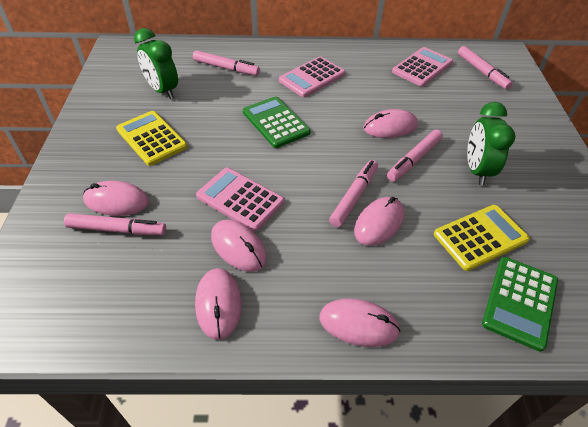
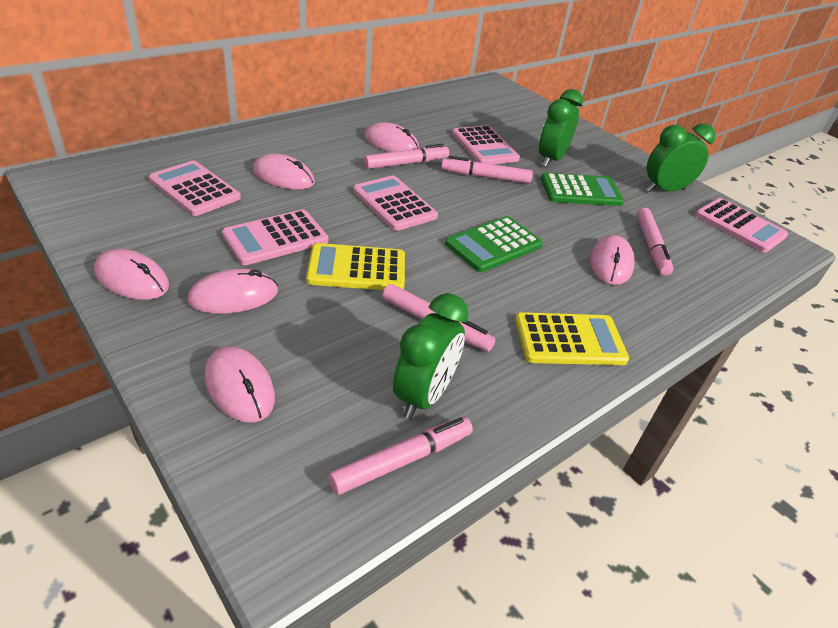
green clock: 2 -> 3
pink calculator: 3 -> 5

